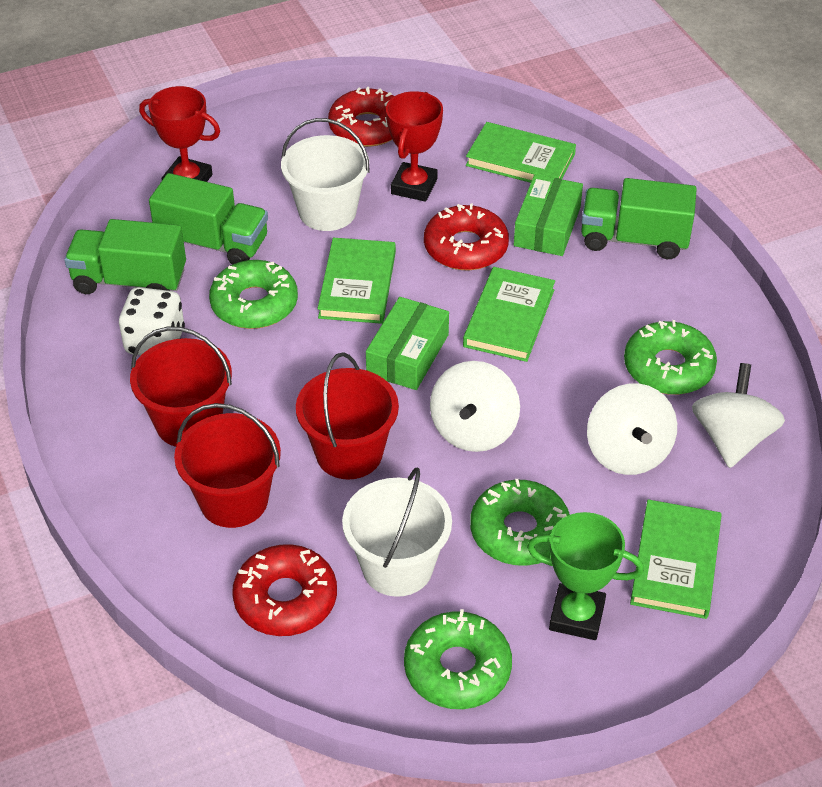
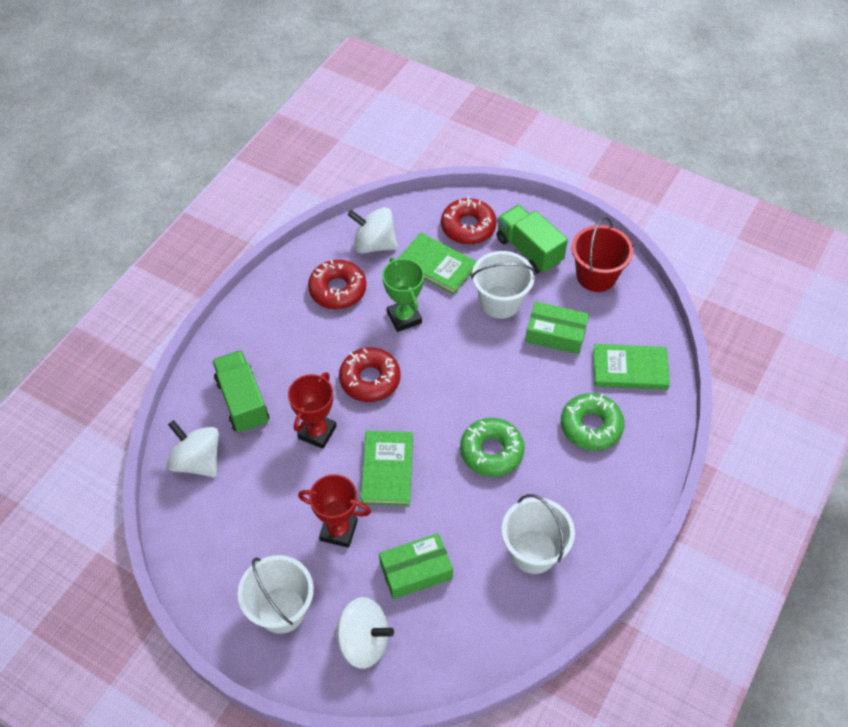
green book: 4 -> 3
green donut: 4 -> 2
green truck: 3 -> 2
red bucket: 3 -> 1
white bucket: 2 -> 3
white dice: 1 -> 0

